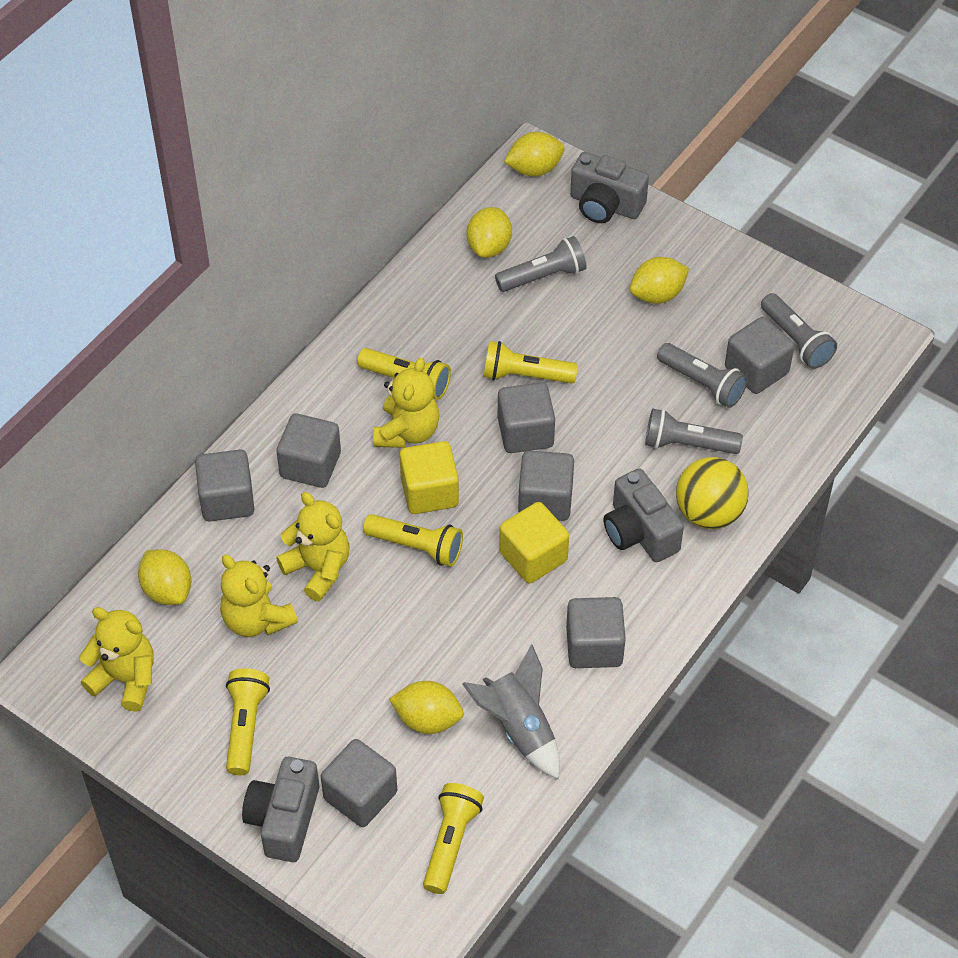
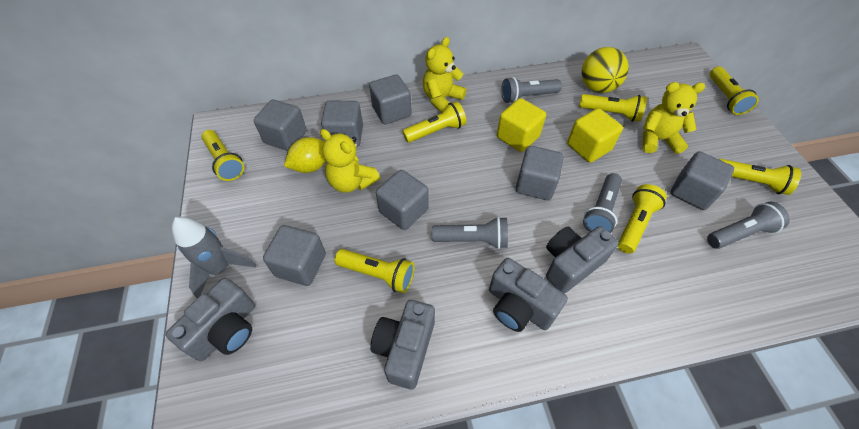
grey camera: 3 -> 4
yellow flashlight: 5 -> 7
yellow lemon: 5 -> 1
yellow teddy bear: 4 -> 3

